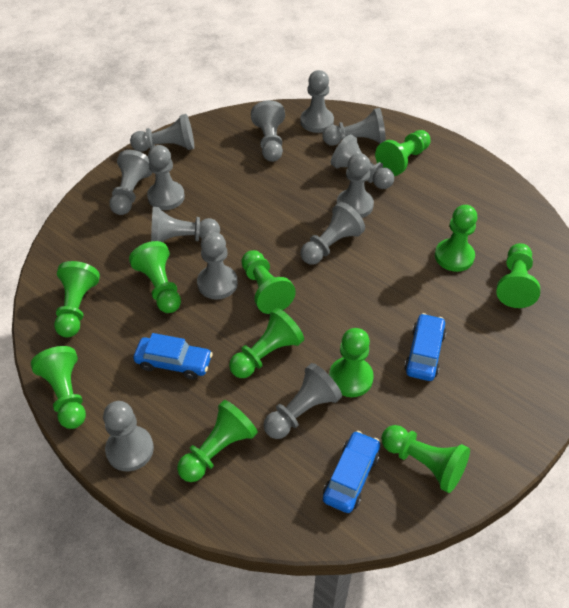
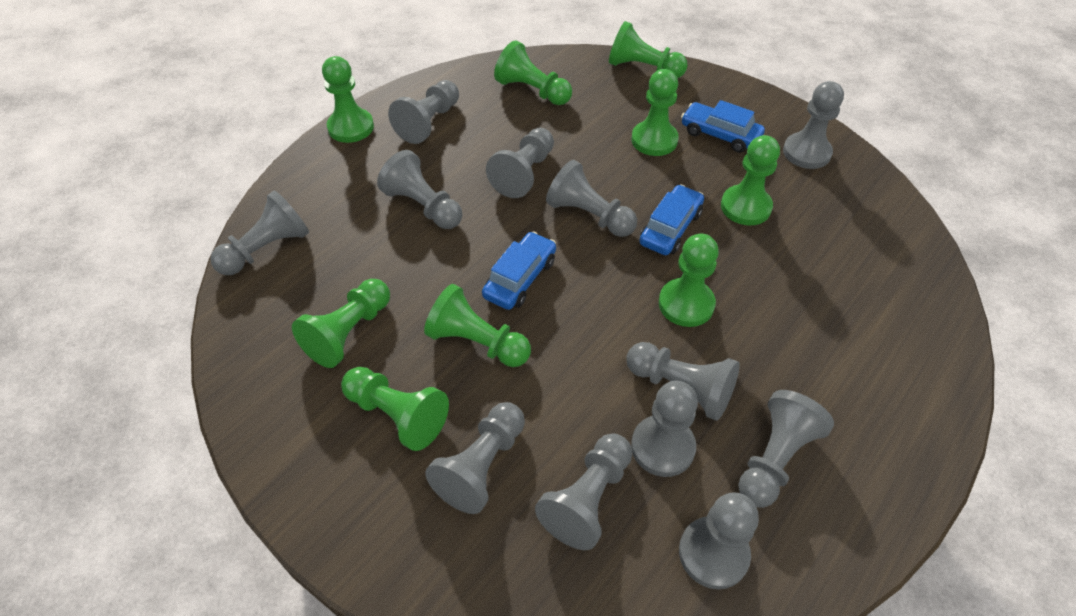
green pawn: 11 -> 9
grey pawn: 13 -> 12

